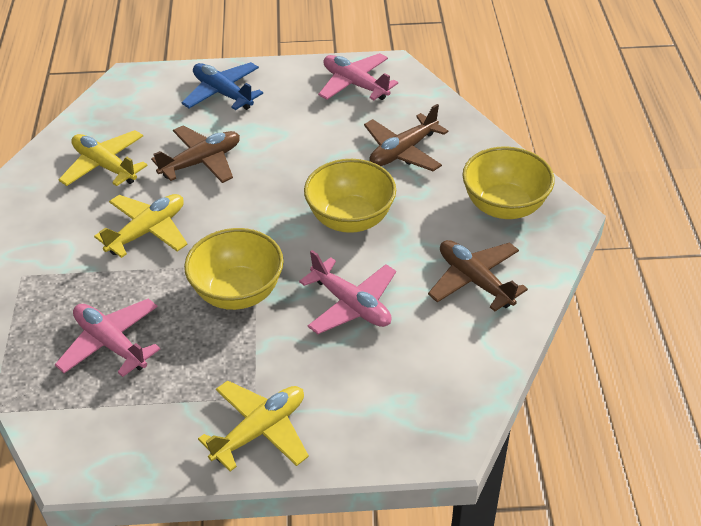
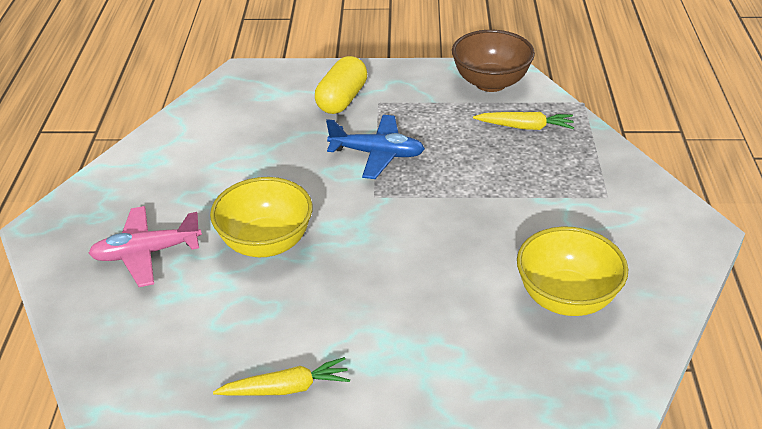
brown bowl: 0 -> 1
brown plane: 3 -> 0
pink plane: 3 -> 1
yellow bowl: 3 -> 2
yellow capsule: 0 -> 1
yellow carrot: 0 -> 2
yellow plane: 3 -> 0

